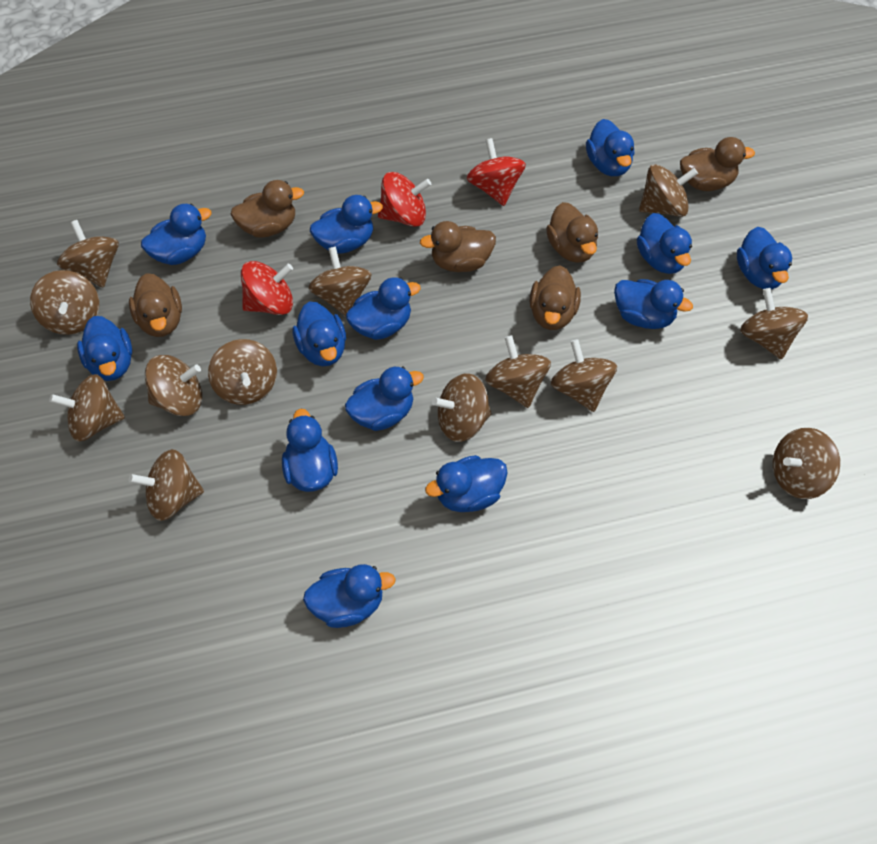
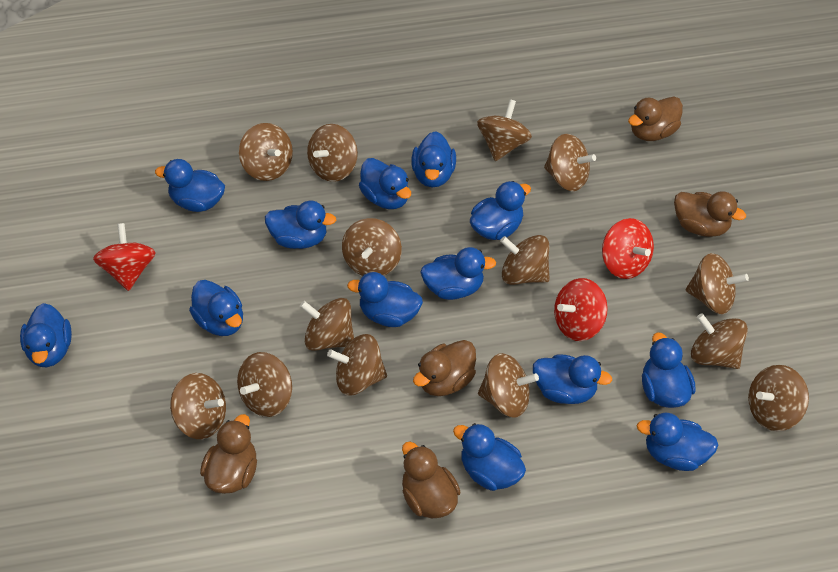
brown duck: 6 -> 5
brown spinning top: 13 -> 14

